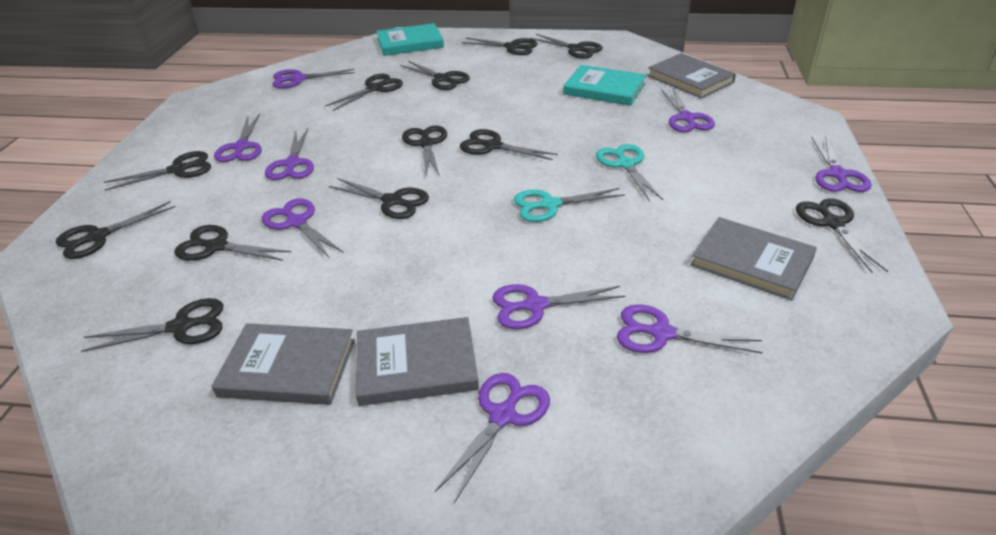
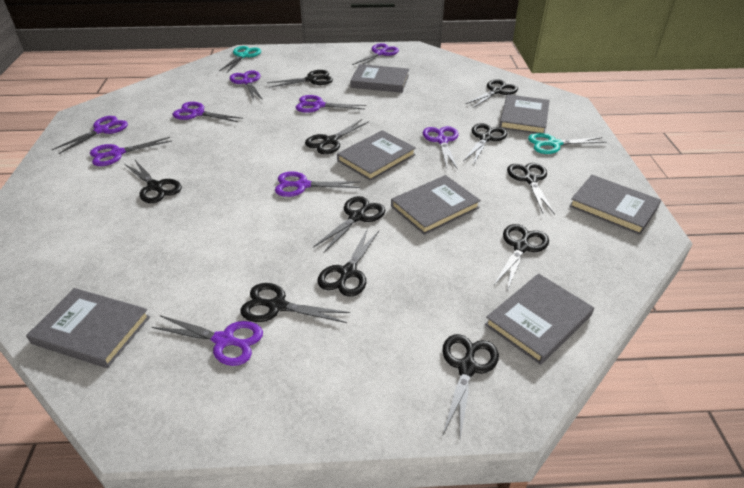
black scissors: 12 -> 11
grey book: 4 -> 7
turquoise book: 2 -> 0

